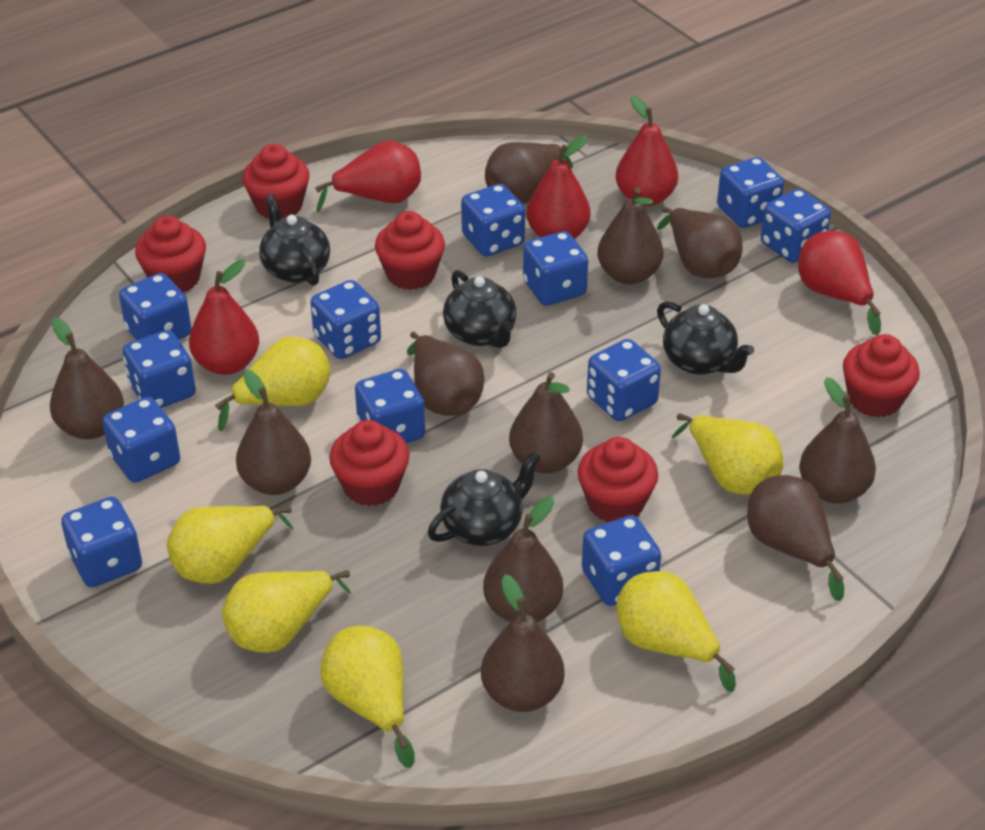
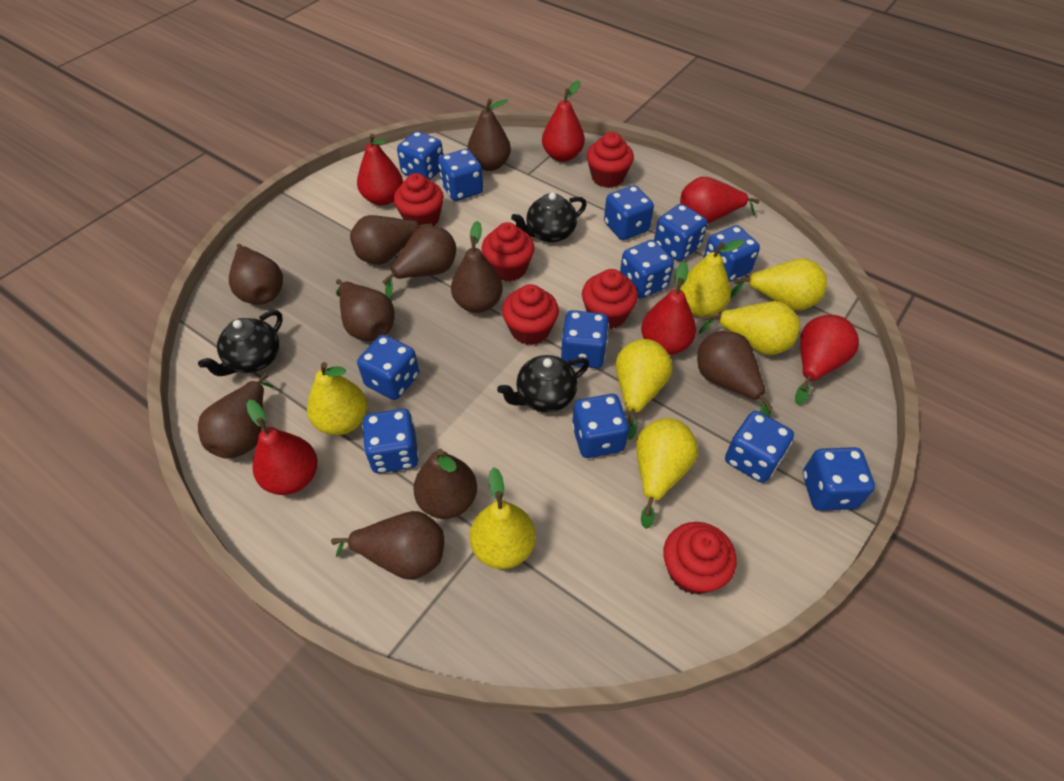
black teapot: 4 -> 3
brown pear: 11 -> 10
red pear: 5 -> 6
yellow pear: 6 -> 7

